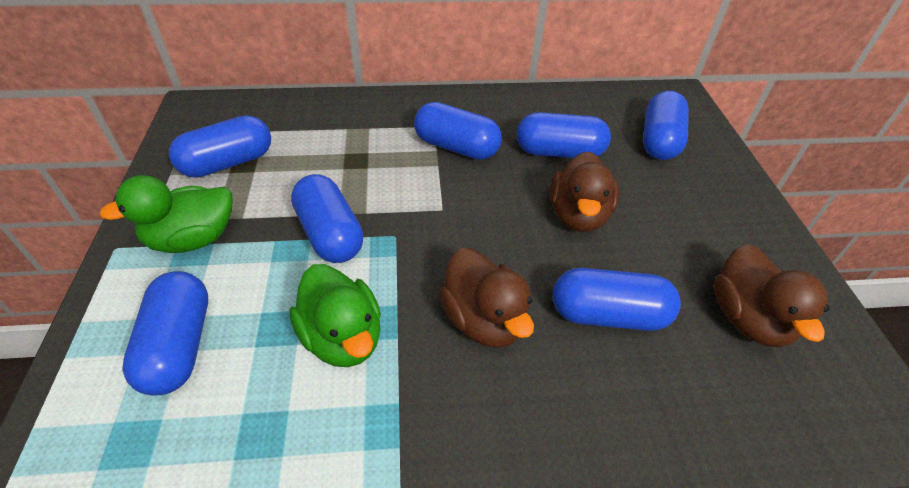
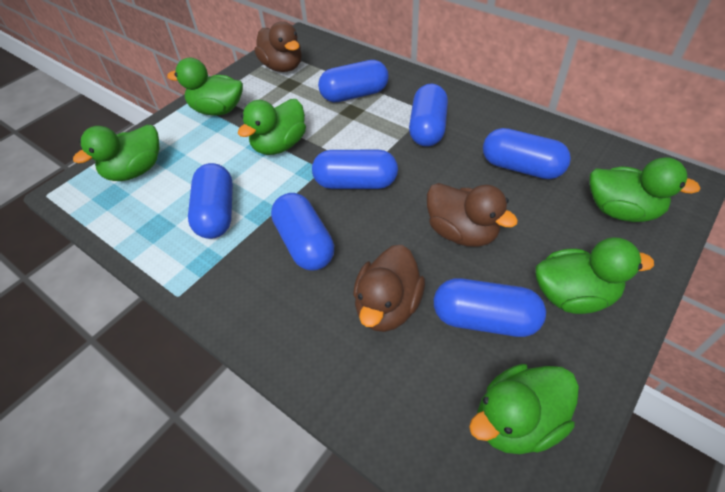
green duck: 2 -> 6

